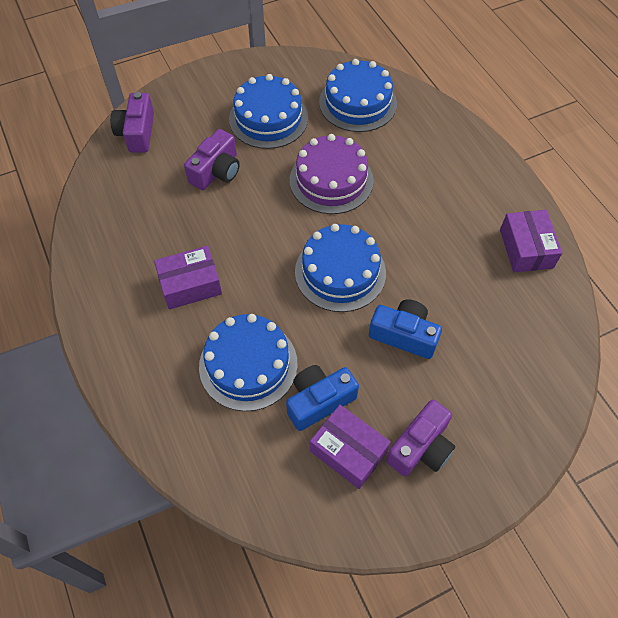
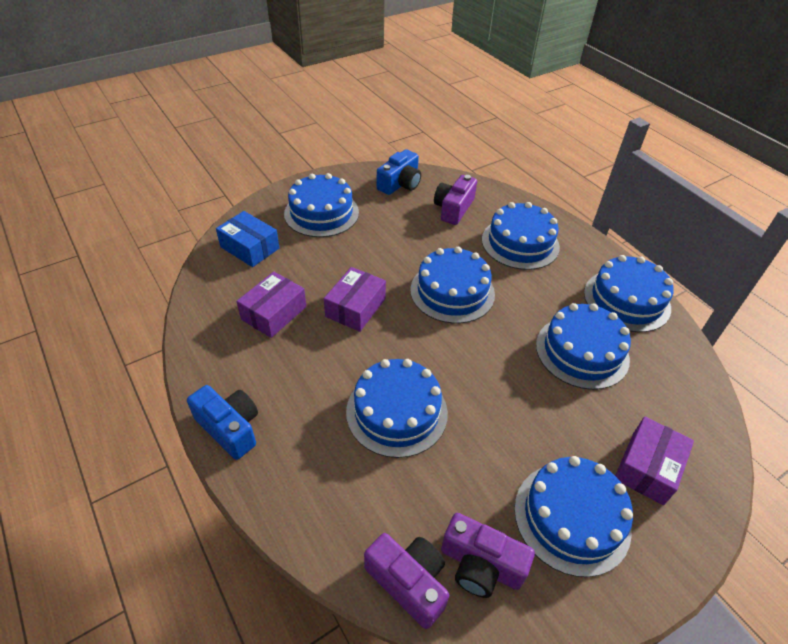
blue box: 0 -> 1
blue cake: 4 -> 7
purple cake: 1 -> 0

